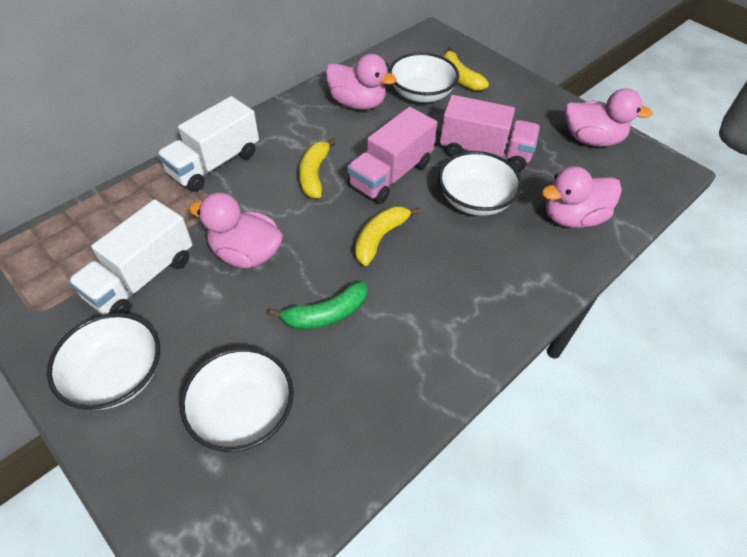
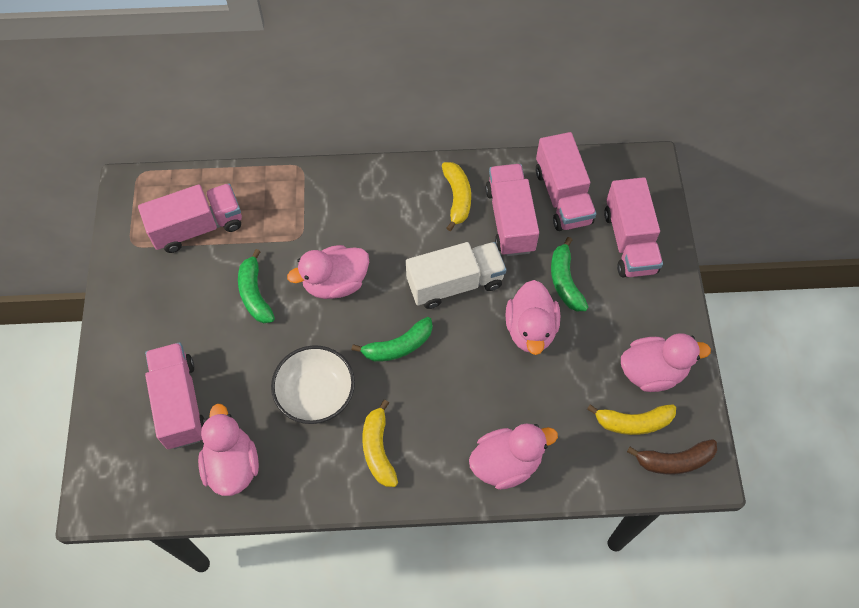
brown banana: 0 -> 1
green banana: 1 -> 3
pink duck: 4 -> 5
pink truck: 2 -> 5
white bowl: 4 -> 1
white truck: 2 -> 1

